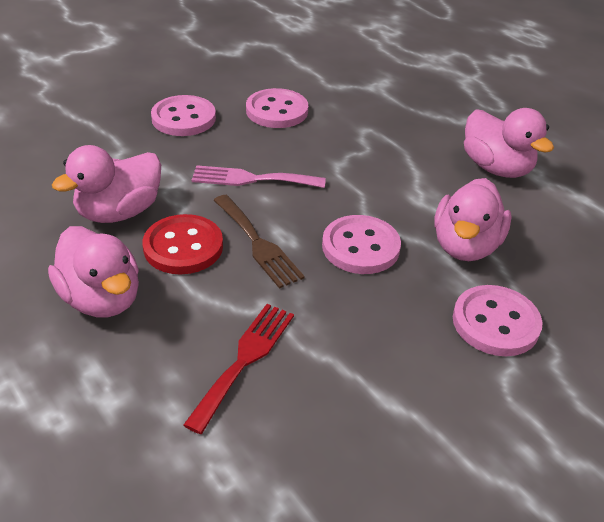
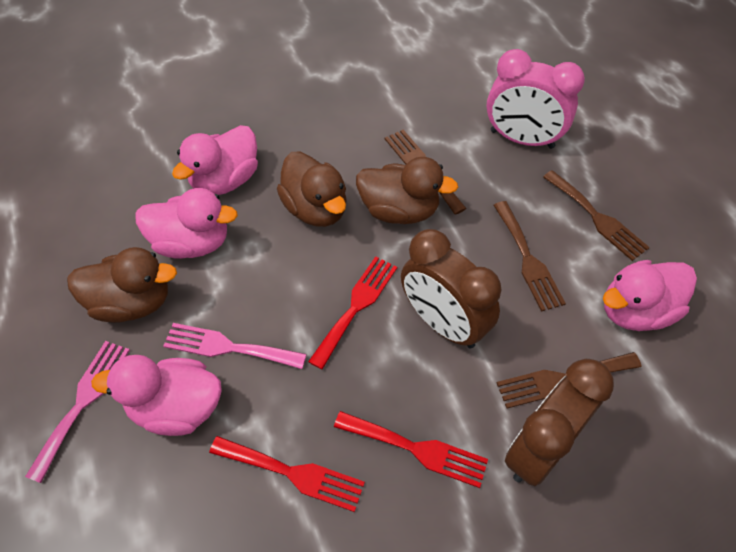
brown clock: 0 -> 2
brown duck: 0 -> 3
brown fork: 1 -> 4
pink button: 4 -> 0
pink clock: 0 -> 1
pink fork: 1 -> 2
red button: 1 -> 0
red fork: 1 -> 3

